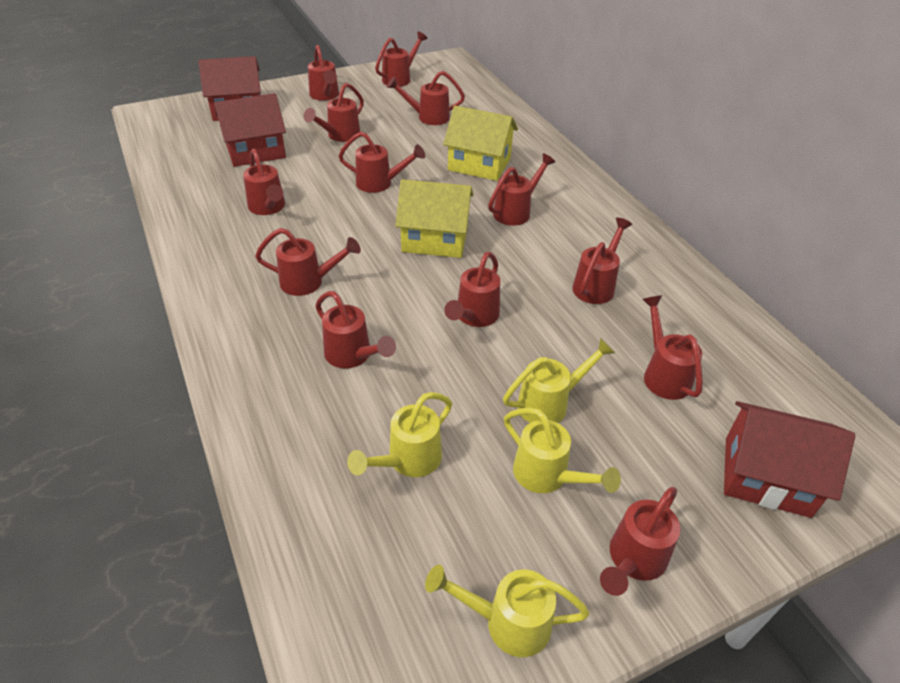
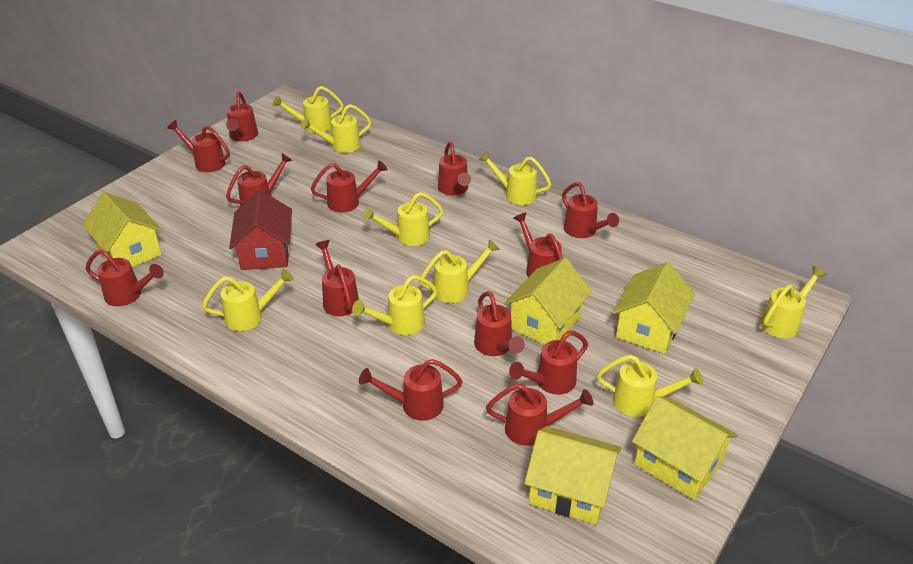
red house: 3 -> 1
yellow house: 2 -> 5
yellow watering can: 4 -> 9

